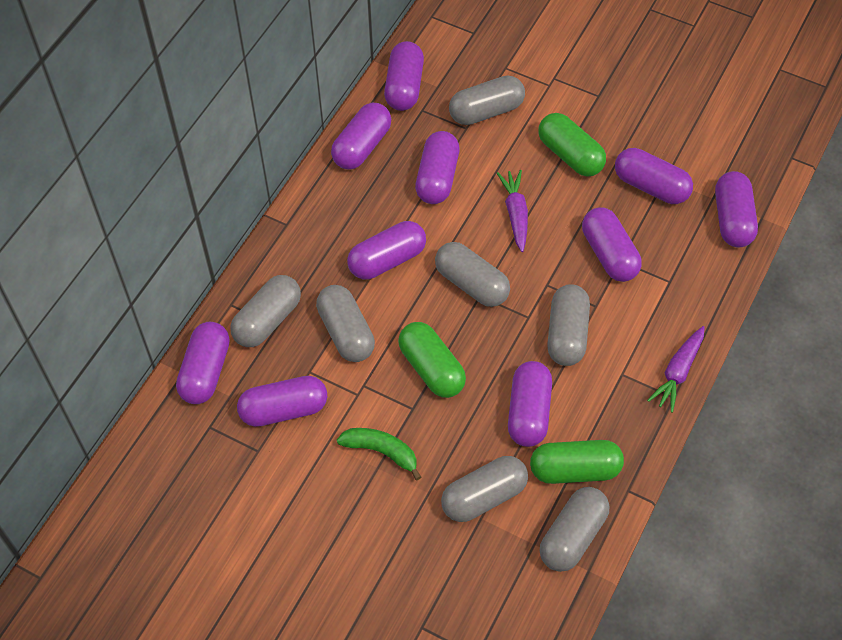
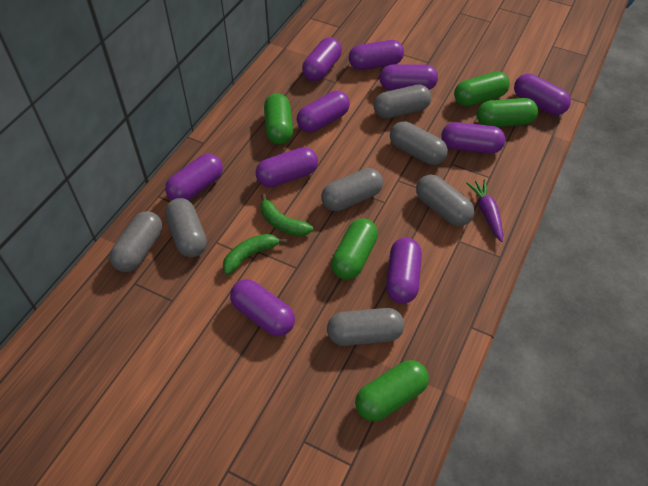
green banana: 1 -> 2
green capsule: 3 -> 5
purple carrot: 2 -> 1

